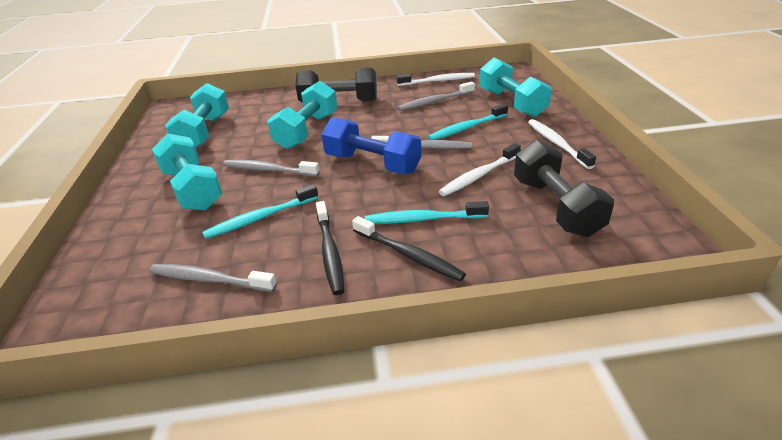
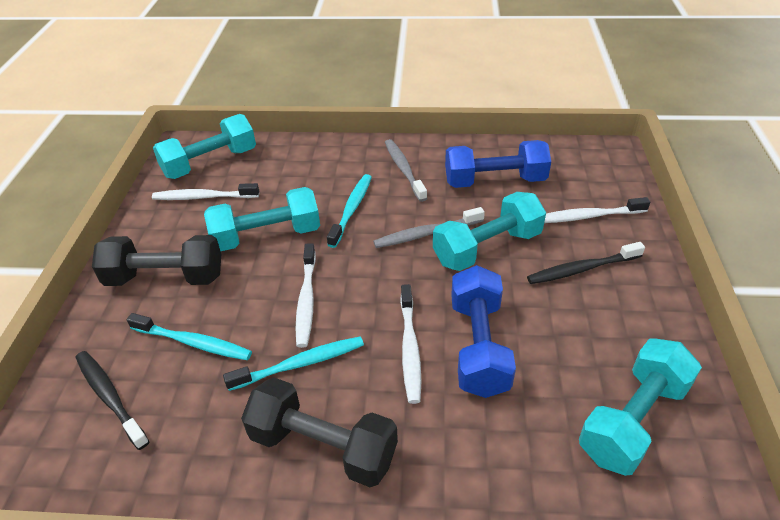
blue dumbbell: 1 -> 2
grey toothbrush: 4 -> 2
white toothbrush: 3 -> 4

